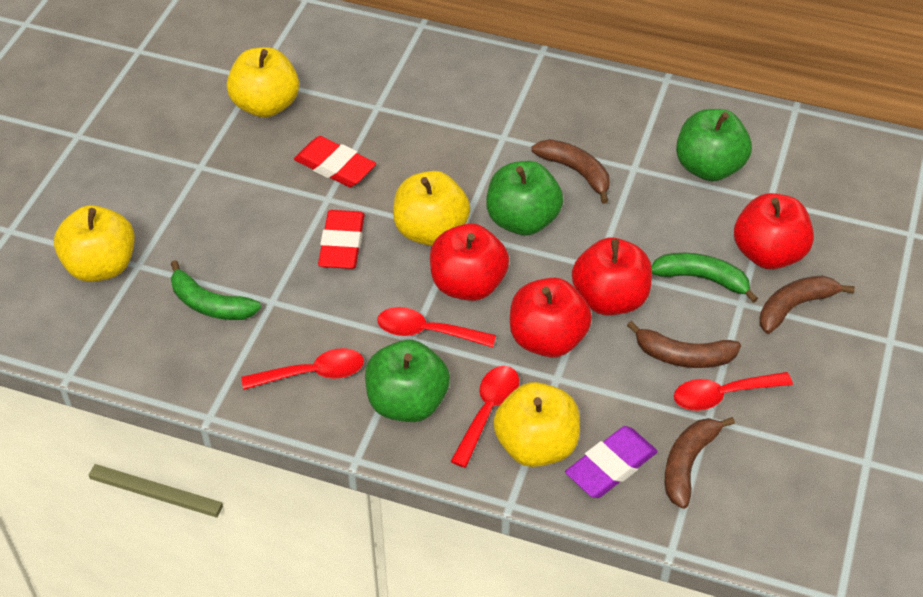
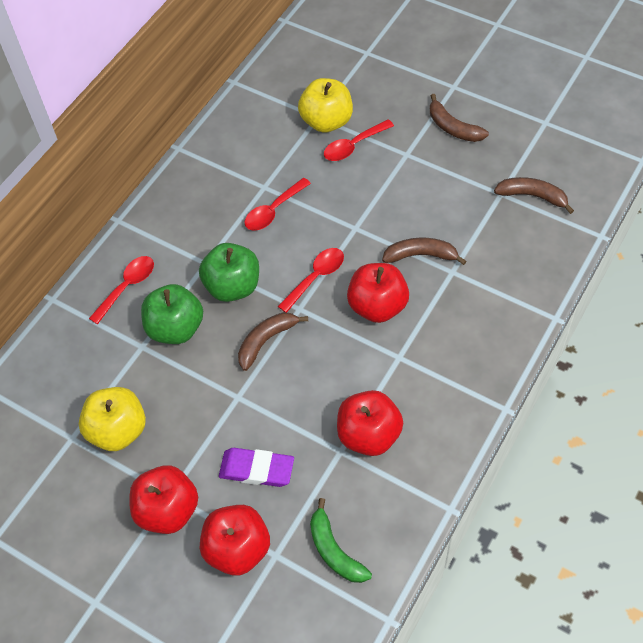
green apple: 3 -> 2
green banana: 2 -> 1
red eraser: 2 -> 0
yellow apple: 4 -> 2

